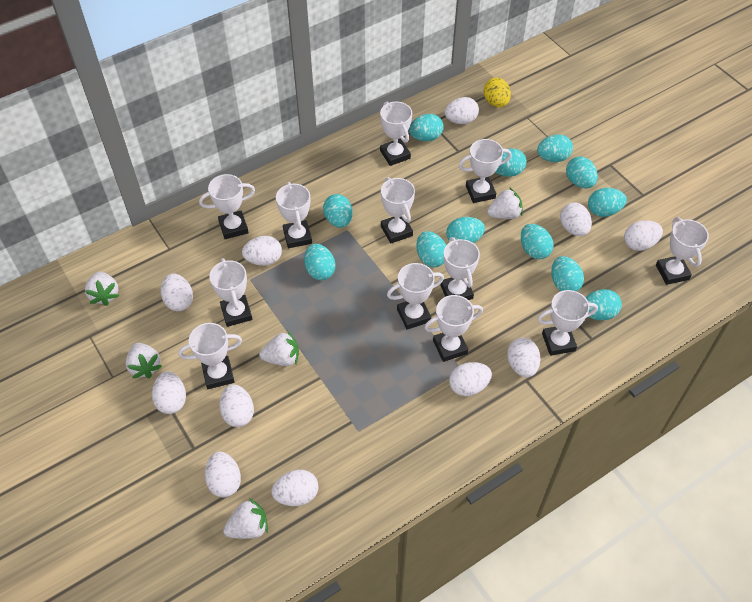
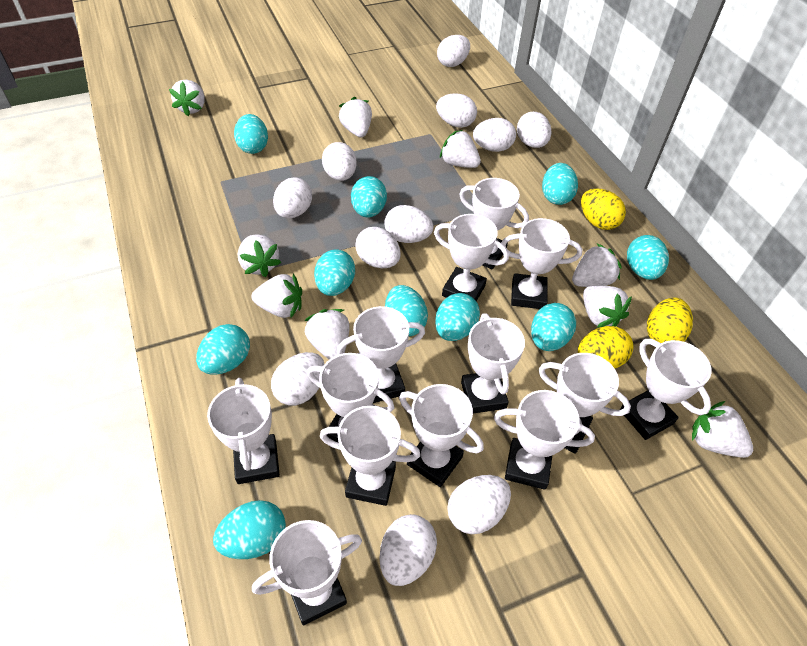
turquoise egg: 12 -> 10
white strawberry: 5 -> 9
white trophy: 12 -> 13
yellow egg: 1 -> 3

